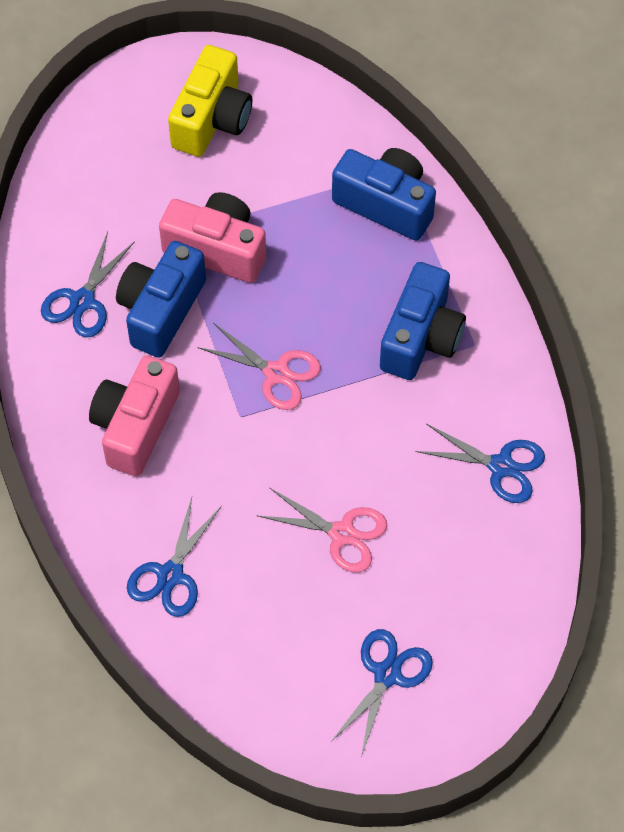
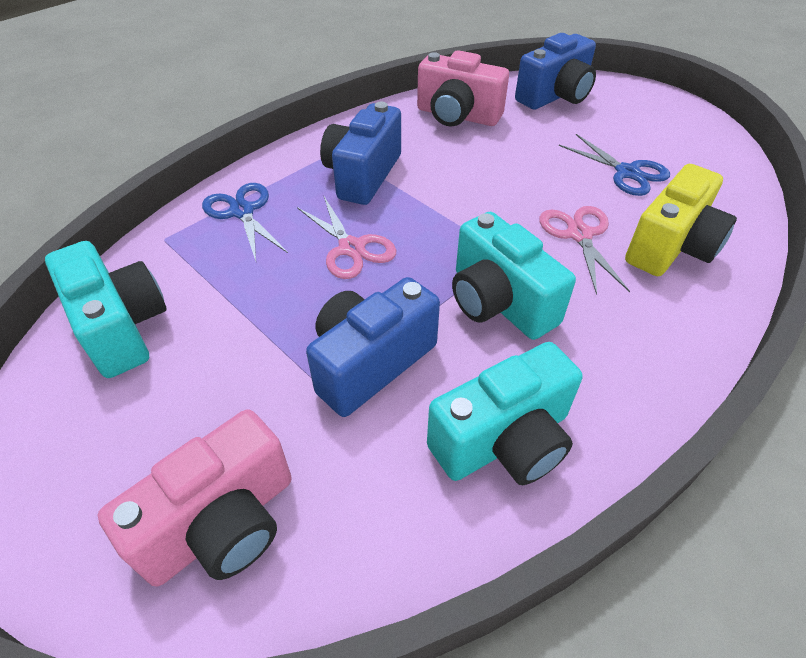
blue scissors: 4 -> 2
turquoise camera: 0 -> 3

